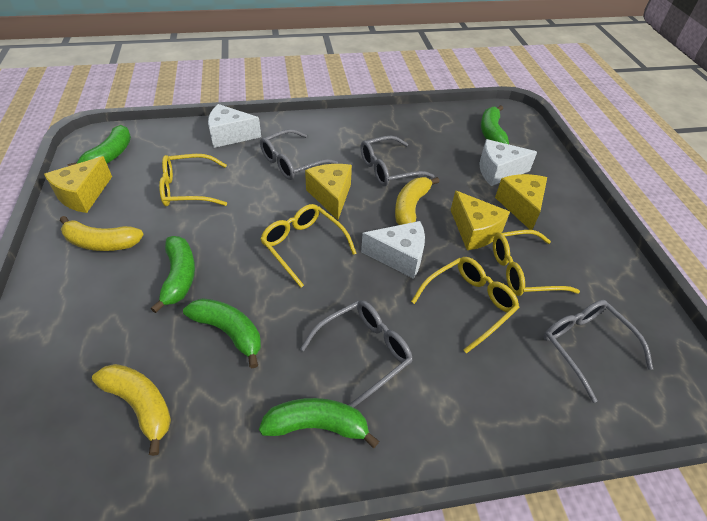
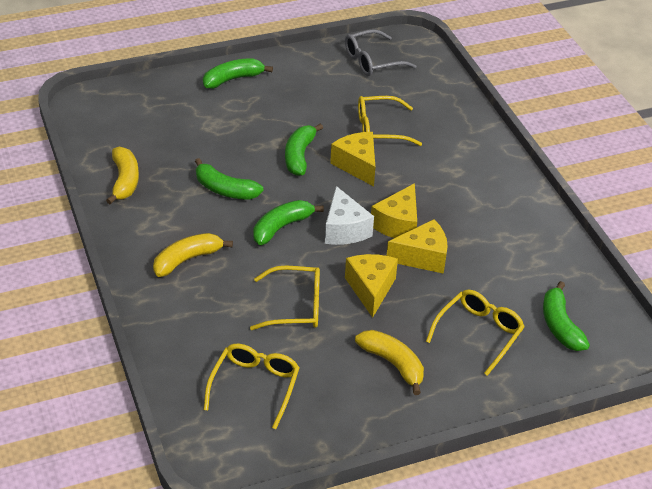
grey glasses: 4 -> 1
white cheese: 3 -> 1

